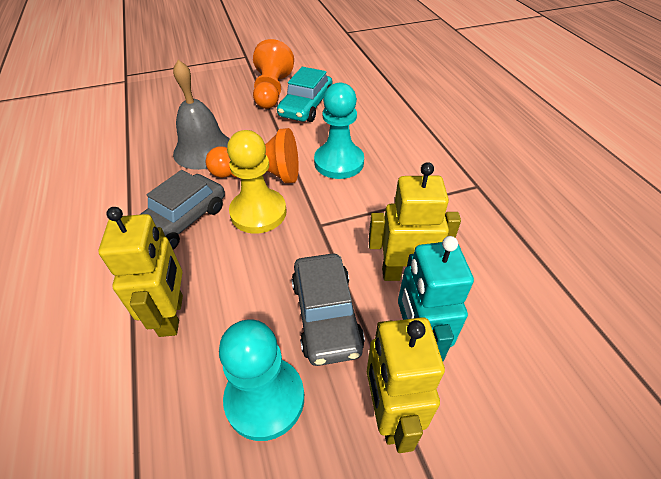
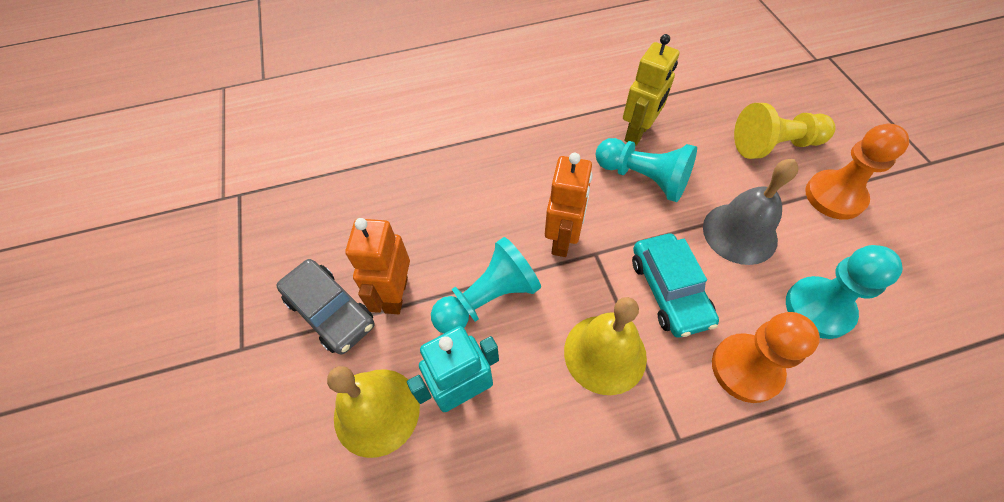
grey car: 2 -> 1
orange robot: 0 -> 2
turquoise pawn: 2 -> 3
yellow bell: 0 -> 2
yellow robot: 3 -> 1

